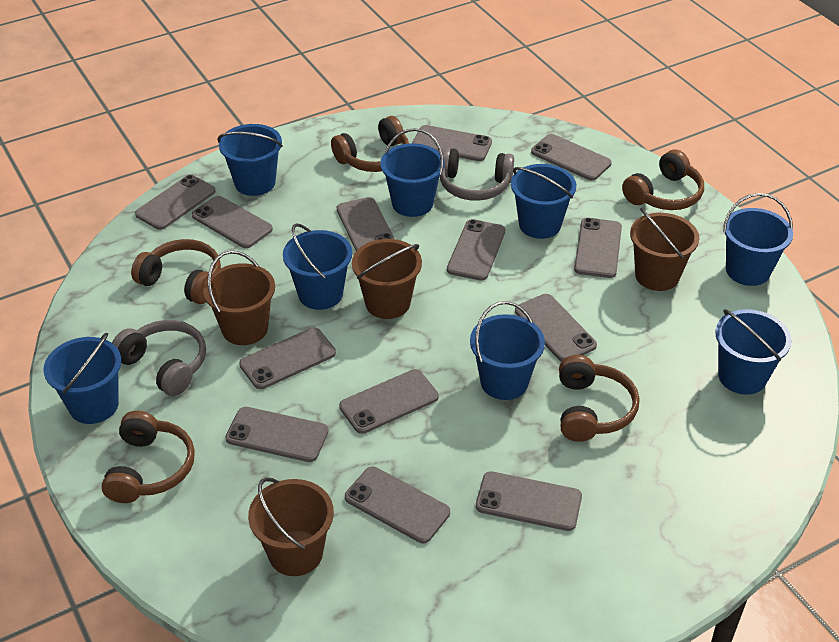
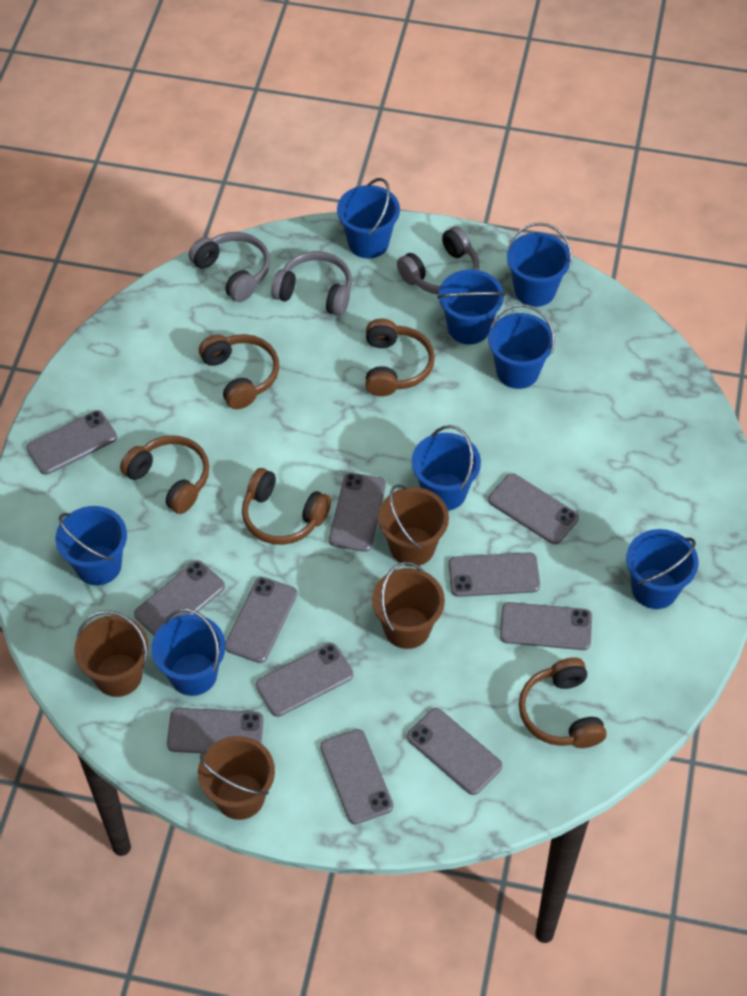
grey headphones: 2 -> 3
grey phone: 13 -> 11

